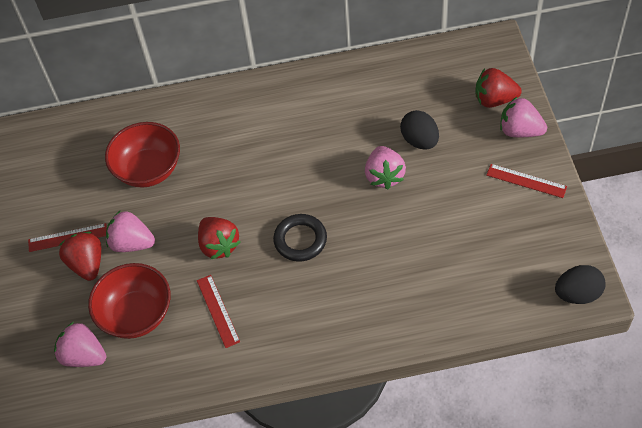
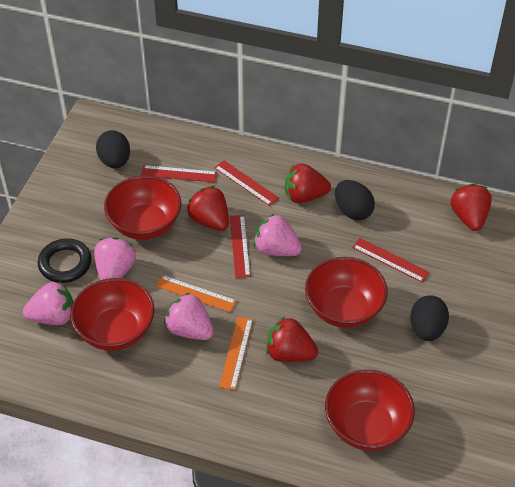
black egg: 2 -> 3
orange ruler: 0 -> 2
red bowl: 2 -> 4
red ruler: 3 -> 4
red strawberry: 3 -> 4

